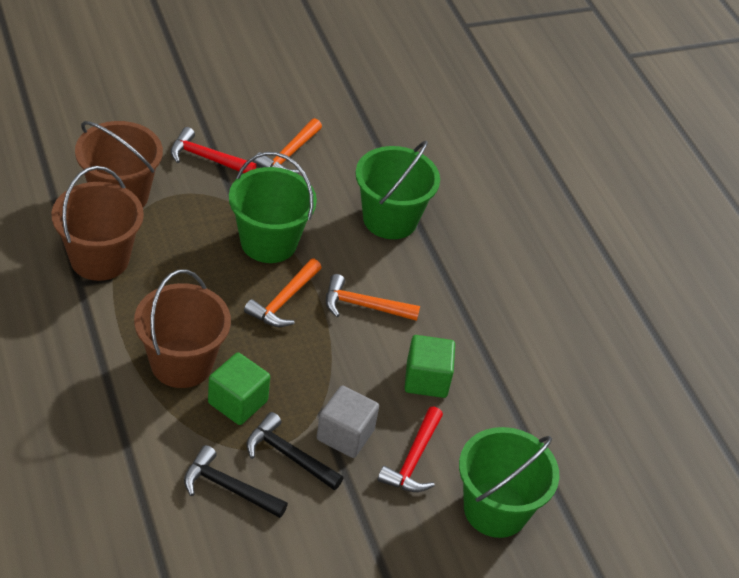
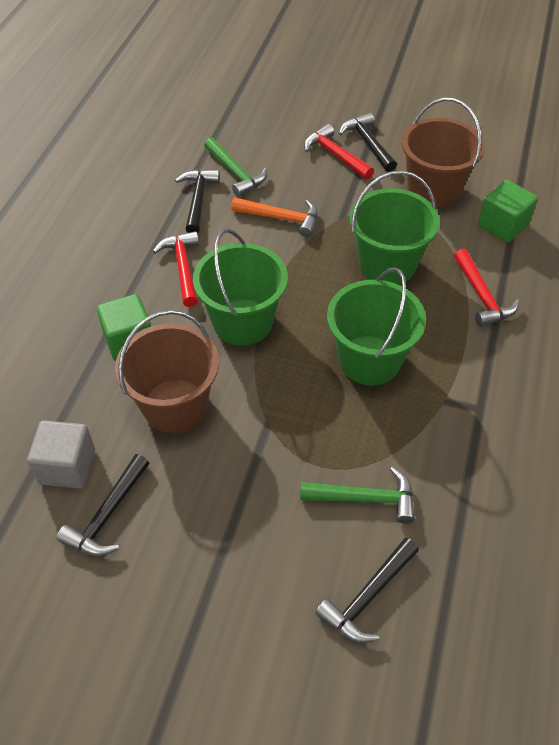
black hammer: 2 -> 4
brown bucket: 3 -> 2
green hammer: 0 -> 2
orange hammer: 3 -> 1
red hammer: 2 -> 3

